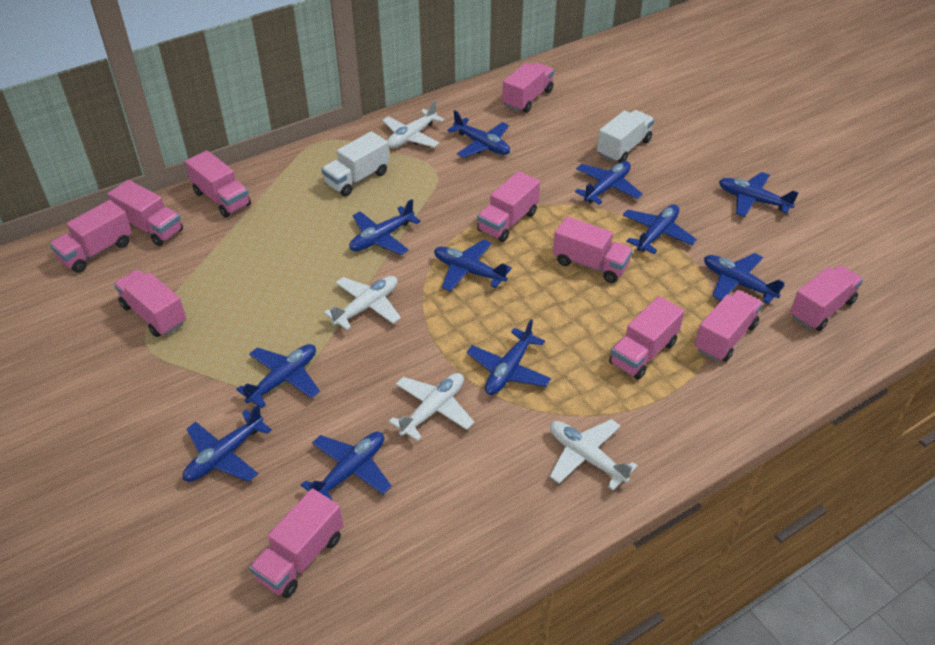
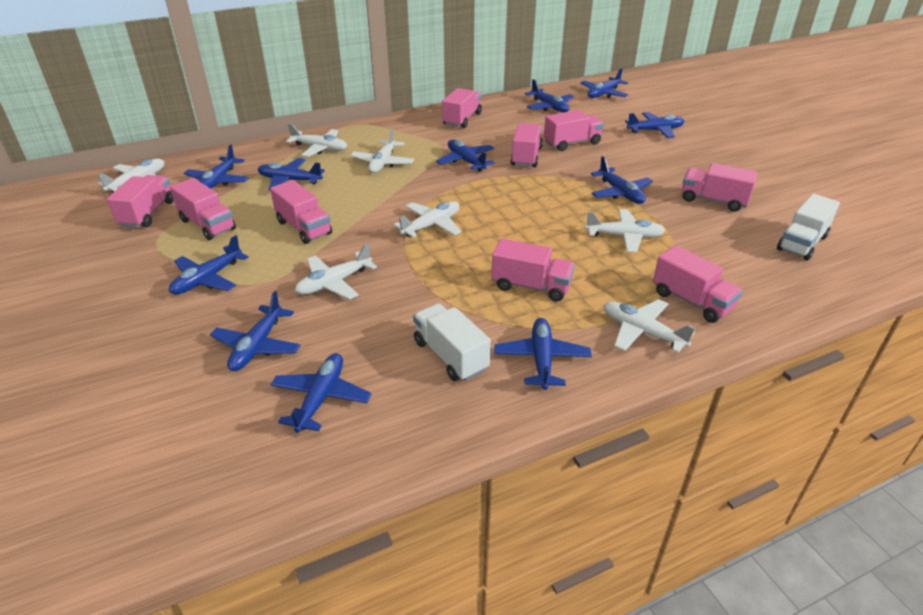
pink truck: 11 -> 9
white plane: 4 -> 7

